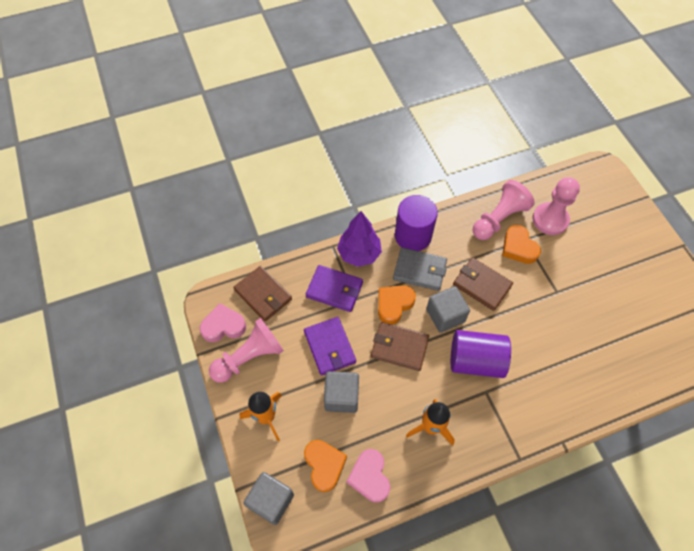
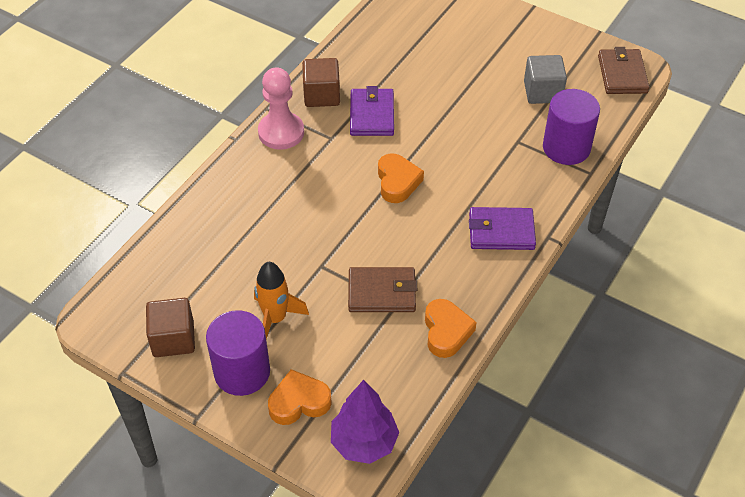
brown cube: 0 -> 2
brown wallet: 3 -> 2
grey cube: 3 -> 1
grey wallet: 1 -> 0
orange rocket: 2 -> 1
pink heart: 2 -> 0
pink pawn: 3 -> 1

